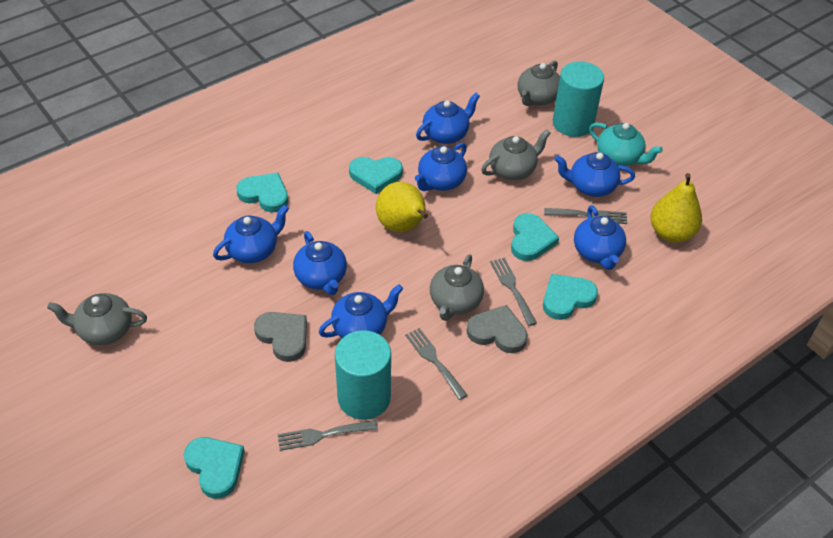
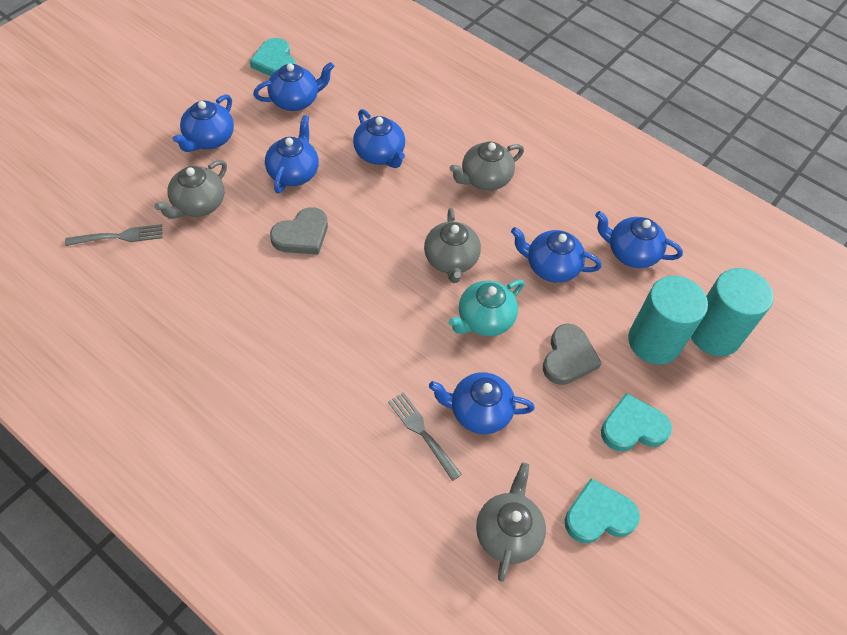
grey fork: 4 -> 2
turquoise heart: 5 -> 3
yellow pear: 2 -> 0

